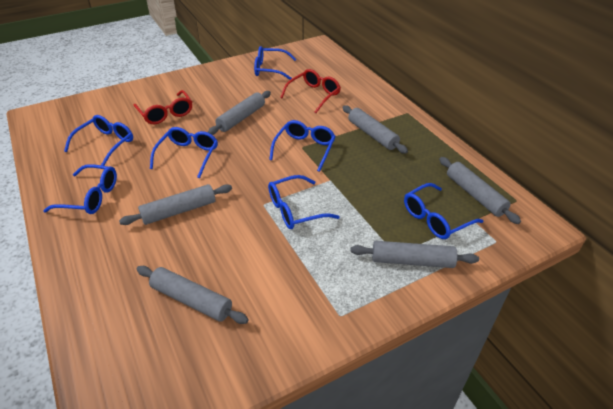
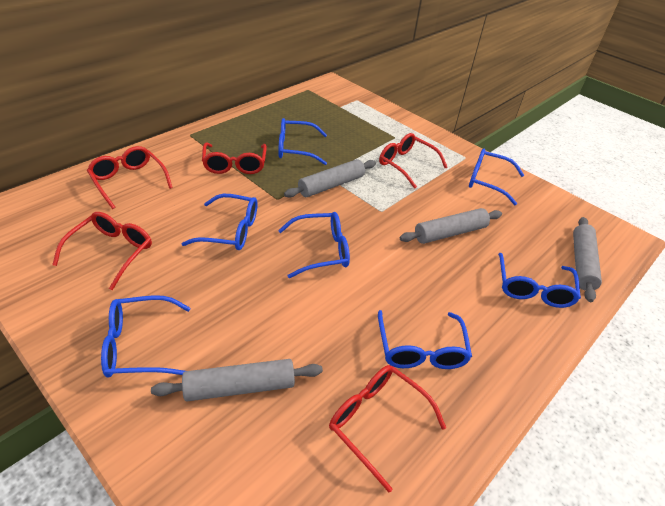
grey rolling pin: 6 -> 4
red glasses: 2 -> 5

